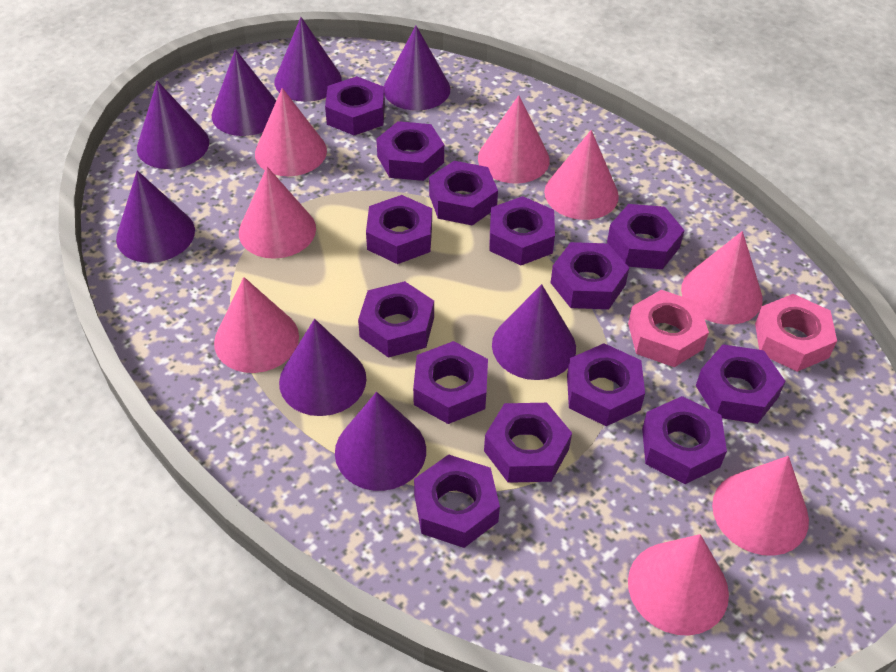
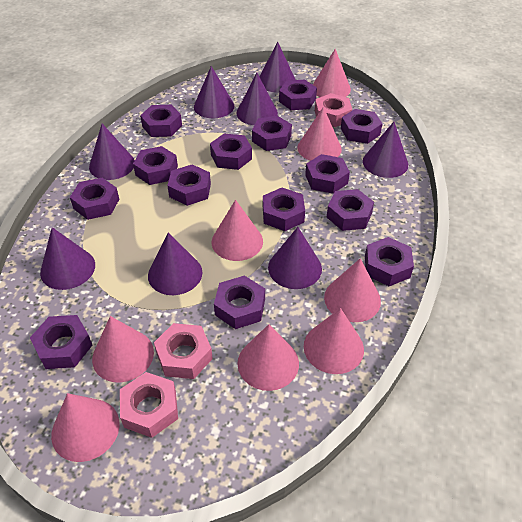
pink nut: 2 -> 3

